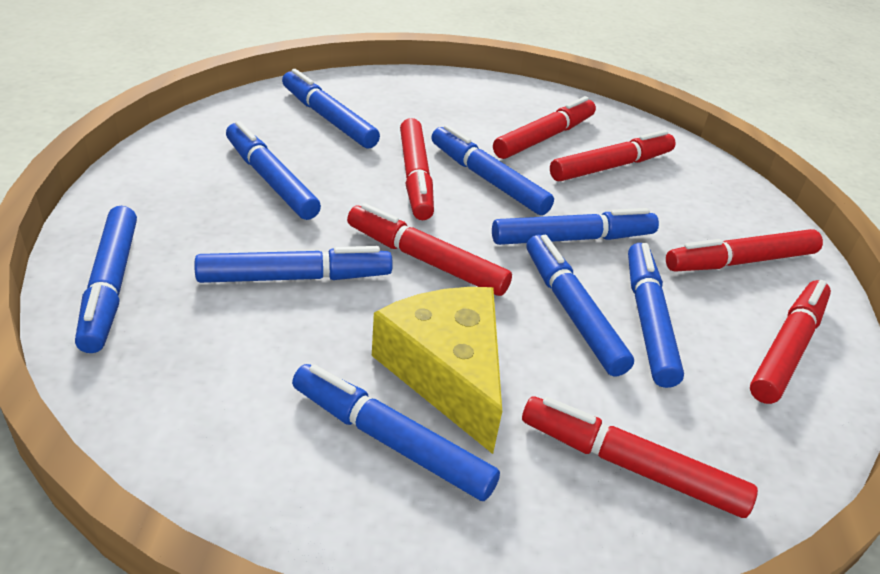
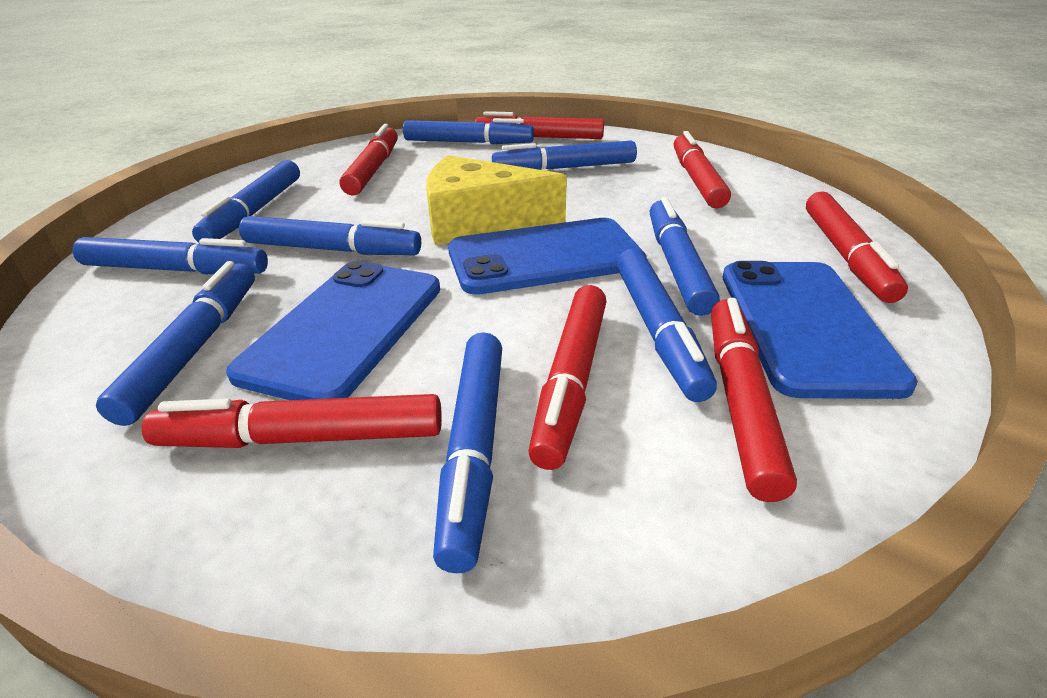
blue phone: 0 -> 3

